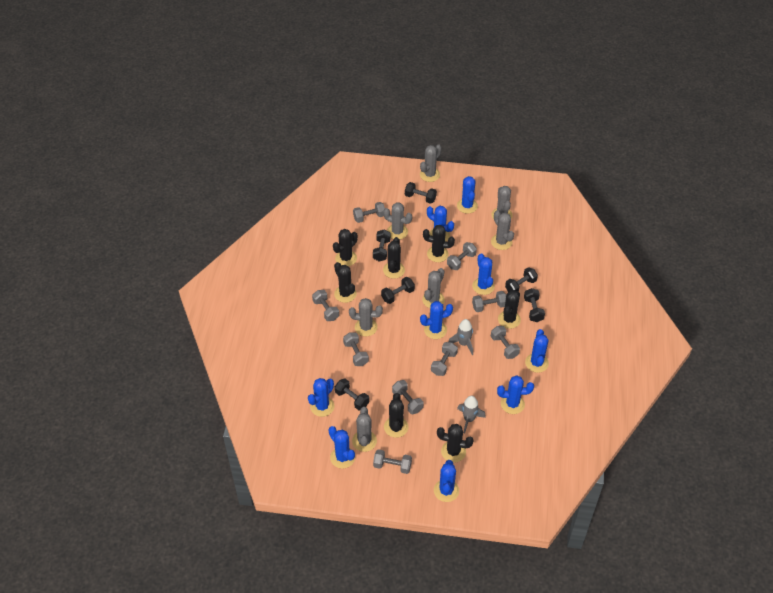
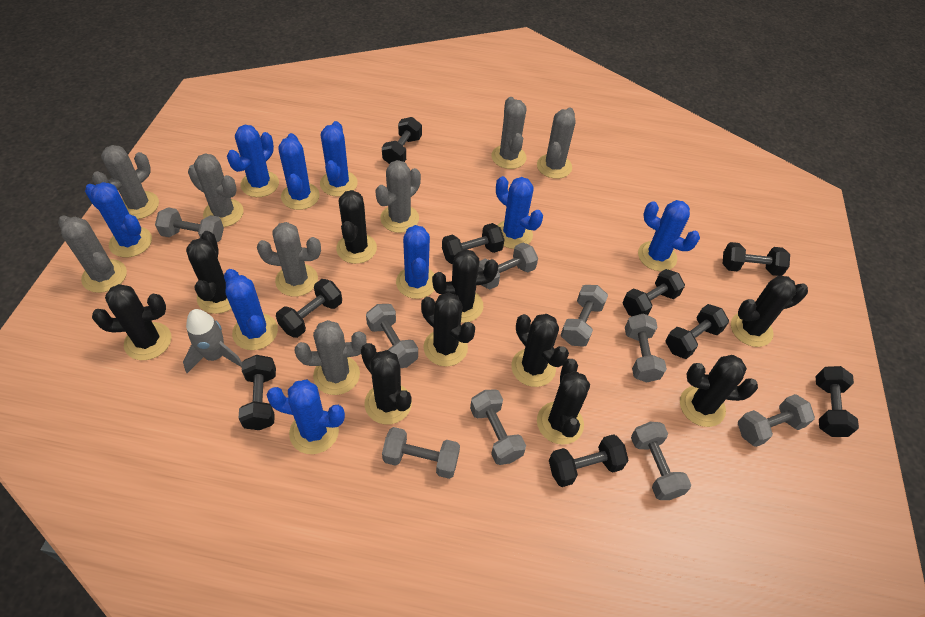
black cactus: 7 -> 10
black dumbbell: 6 -> 9
grey cactus: 7 -> 8
grey rocket: 2 -> 1

